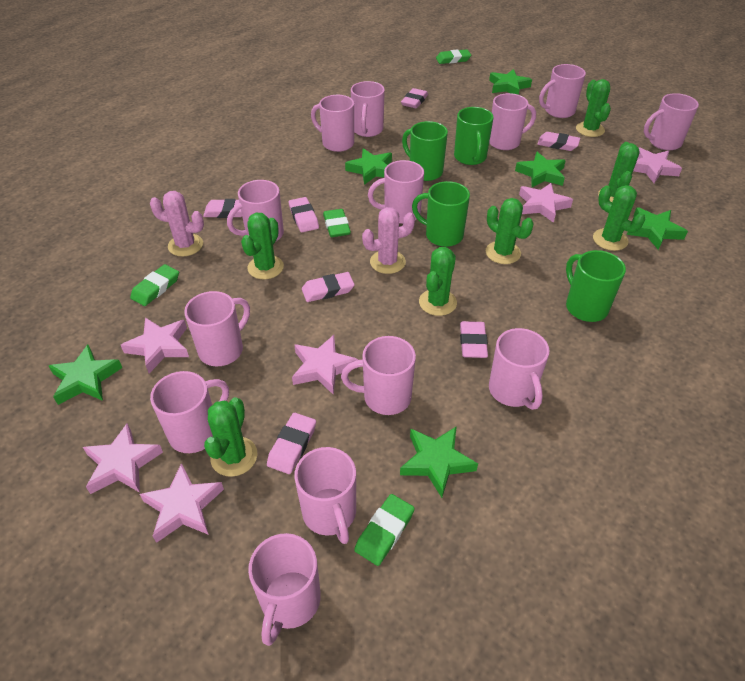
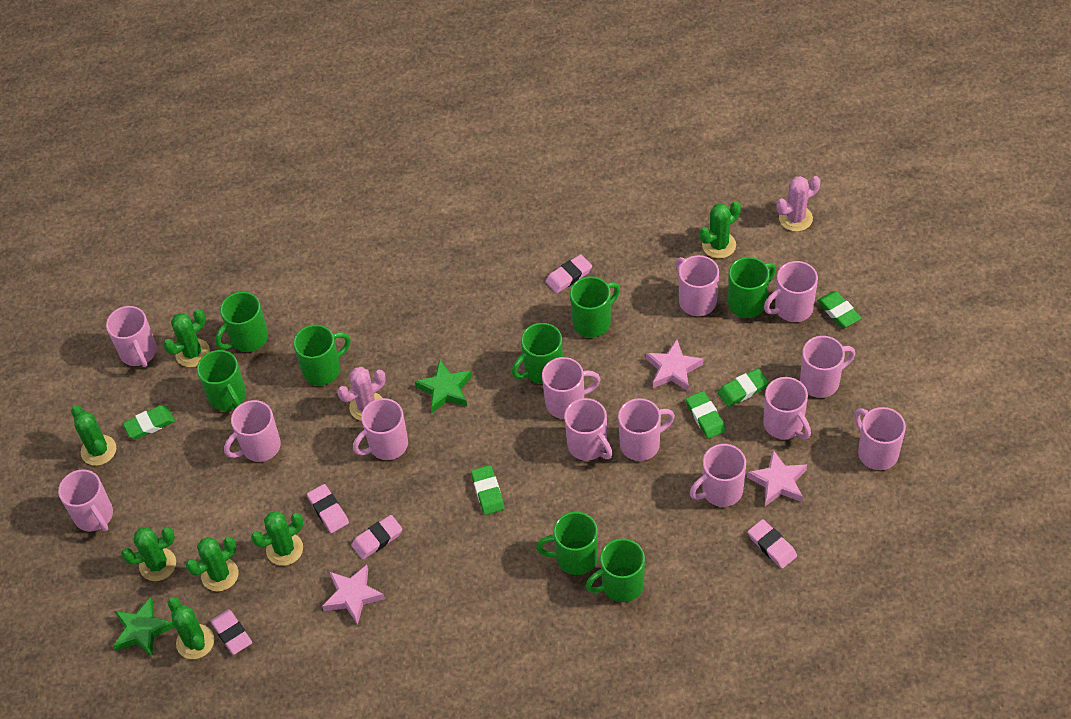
green eraser: 4 -> 5
green mug: 4 -> 8
green star: 6 -> 2
pink eraser: 7 -> 5
pink star: 6 -> 3

